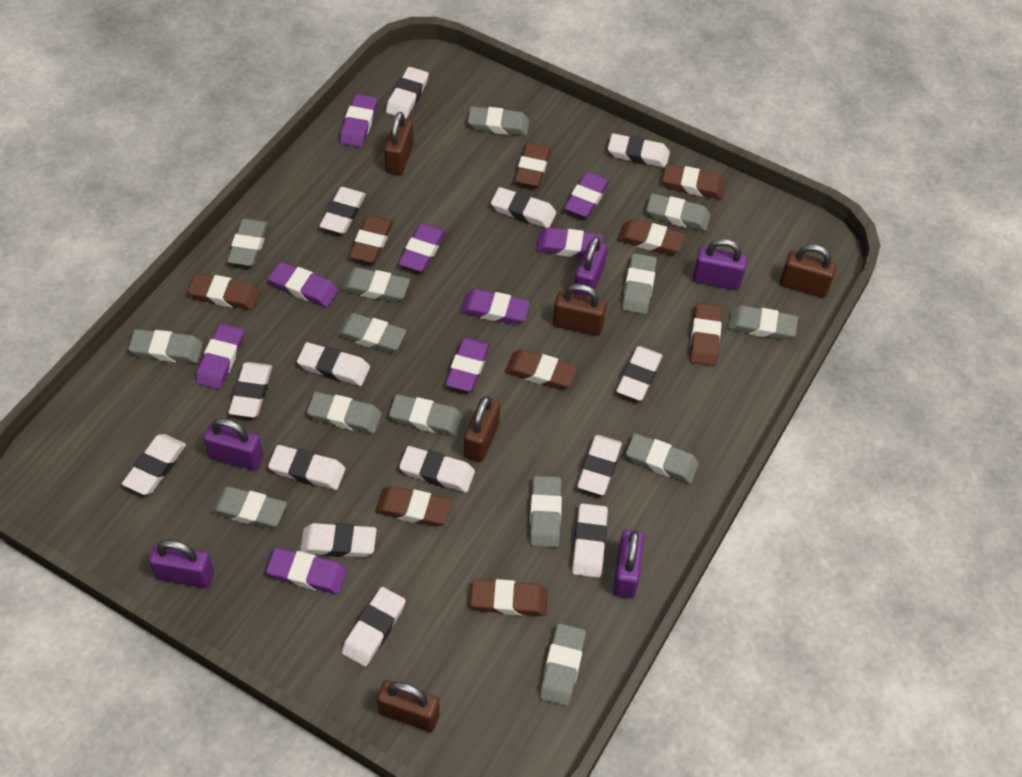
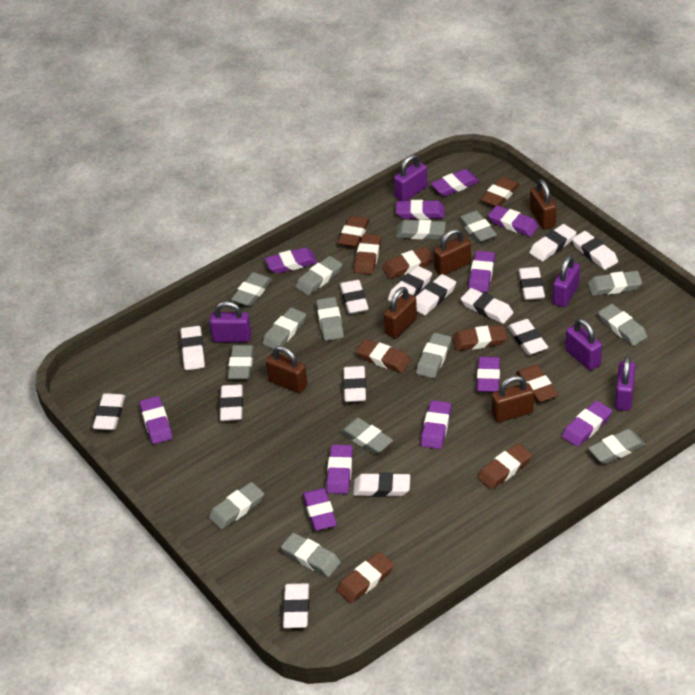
purple eraser: 9 -> 11

